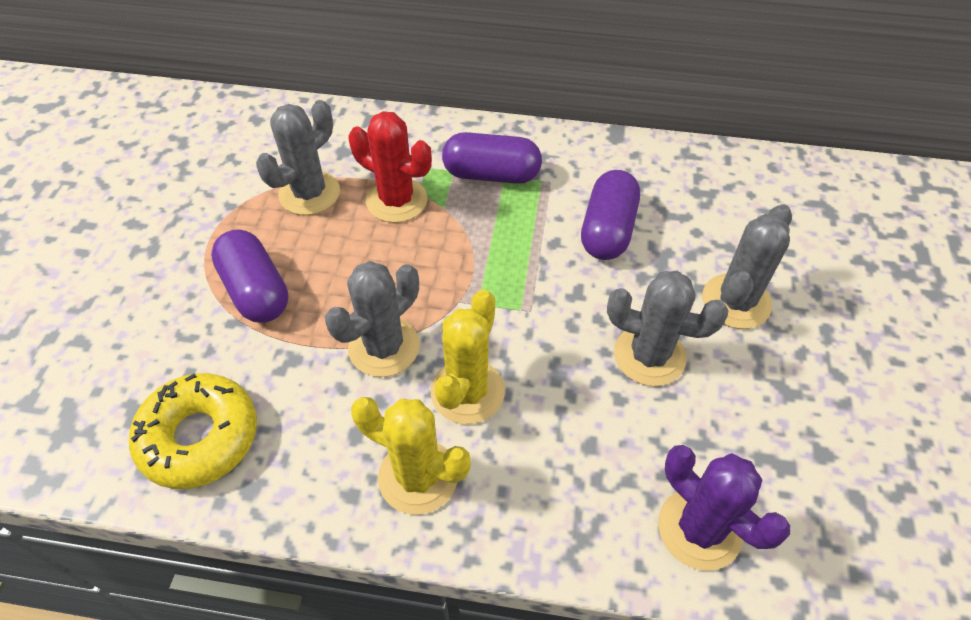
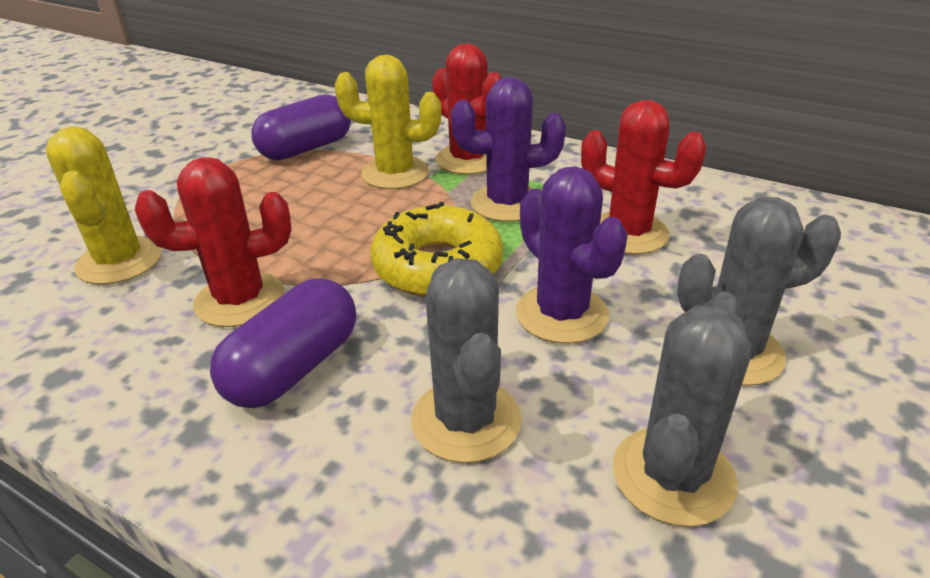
grey cactus: 4 -> 3
purple cactus: 1 -> 2
purple capsule: 3 -> 2
red cactus: 1 -> 3

